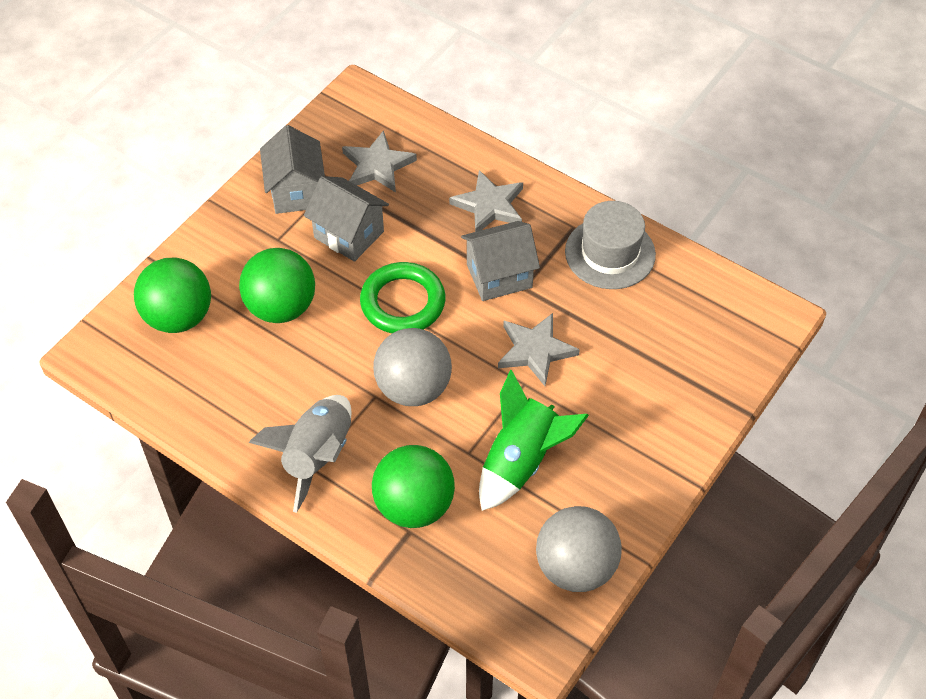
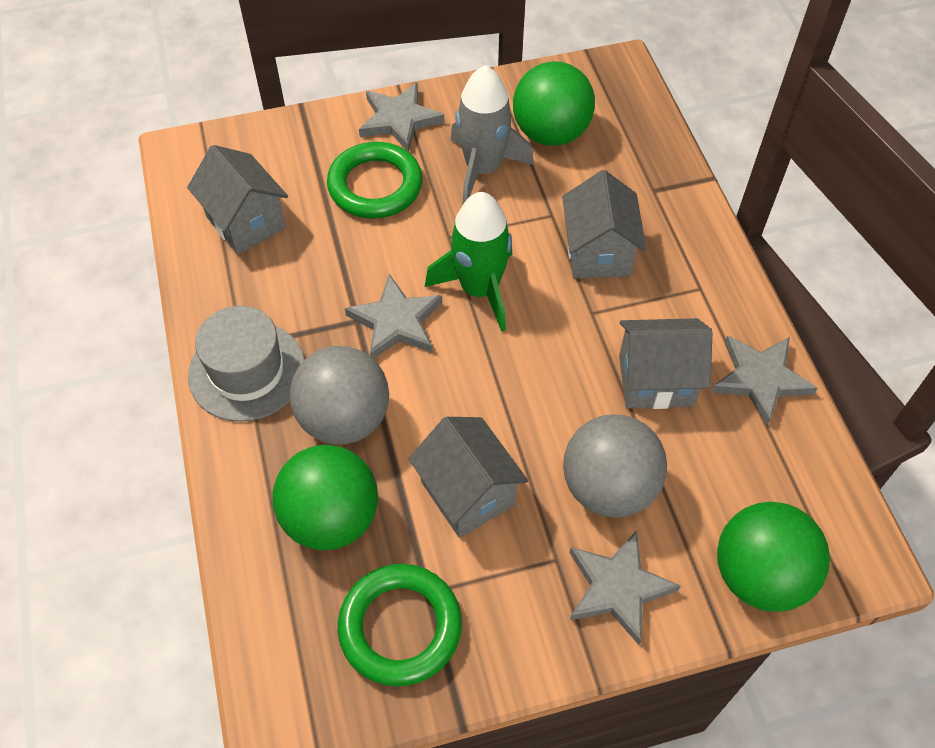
green ring: 1 -> 2
grey house: 3 -> 4
grey star: 3 -> 4

